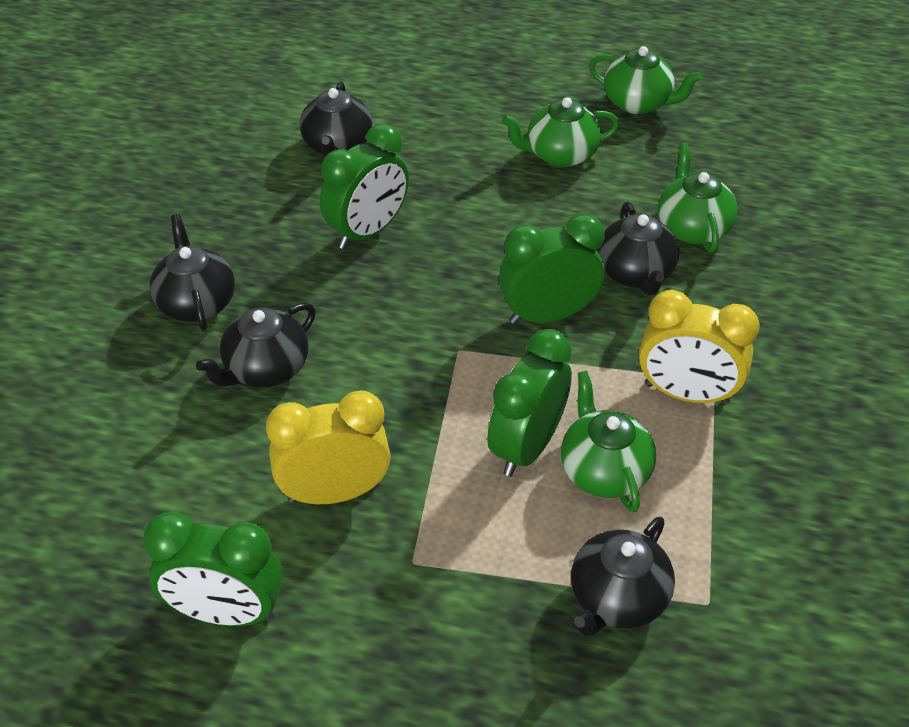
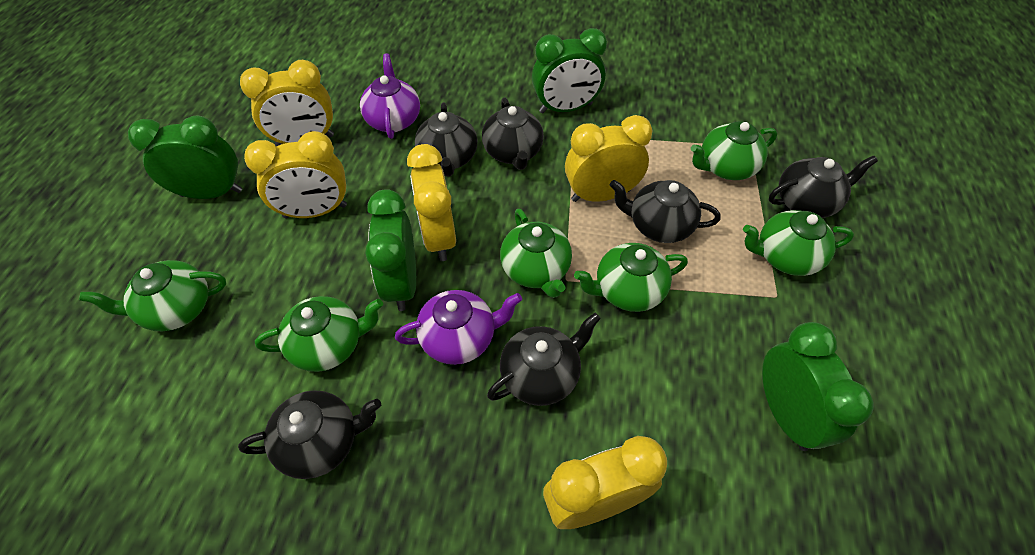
black teapot: 5 -> 6
green teapot: 4 -> 6
purple teapot: 0 -> 2
yellow clock: 2 -> 5

